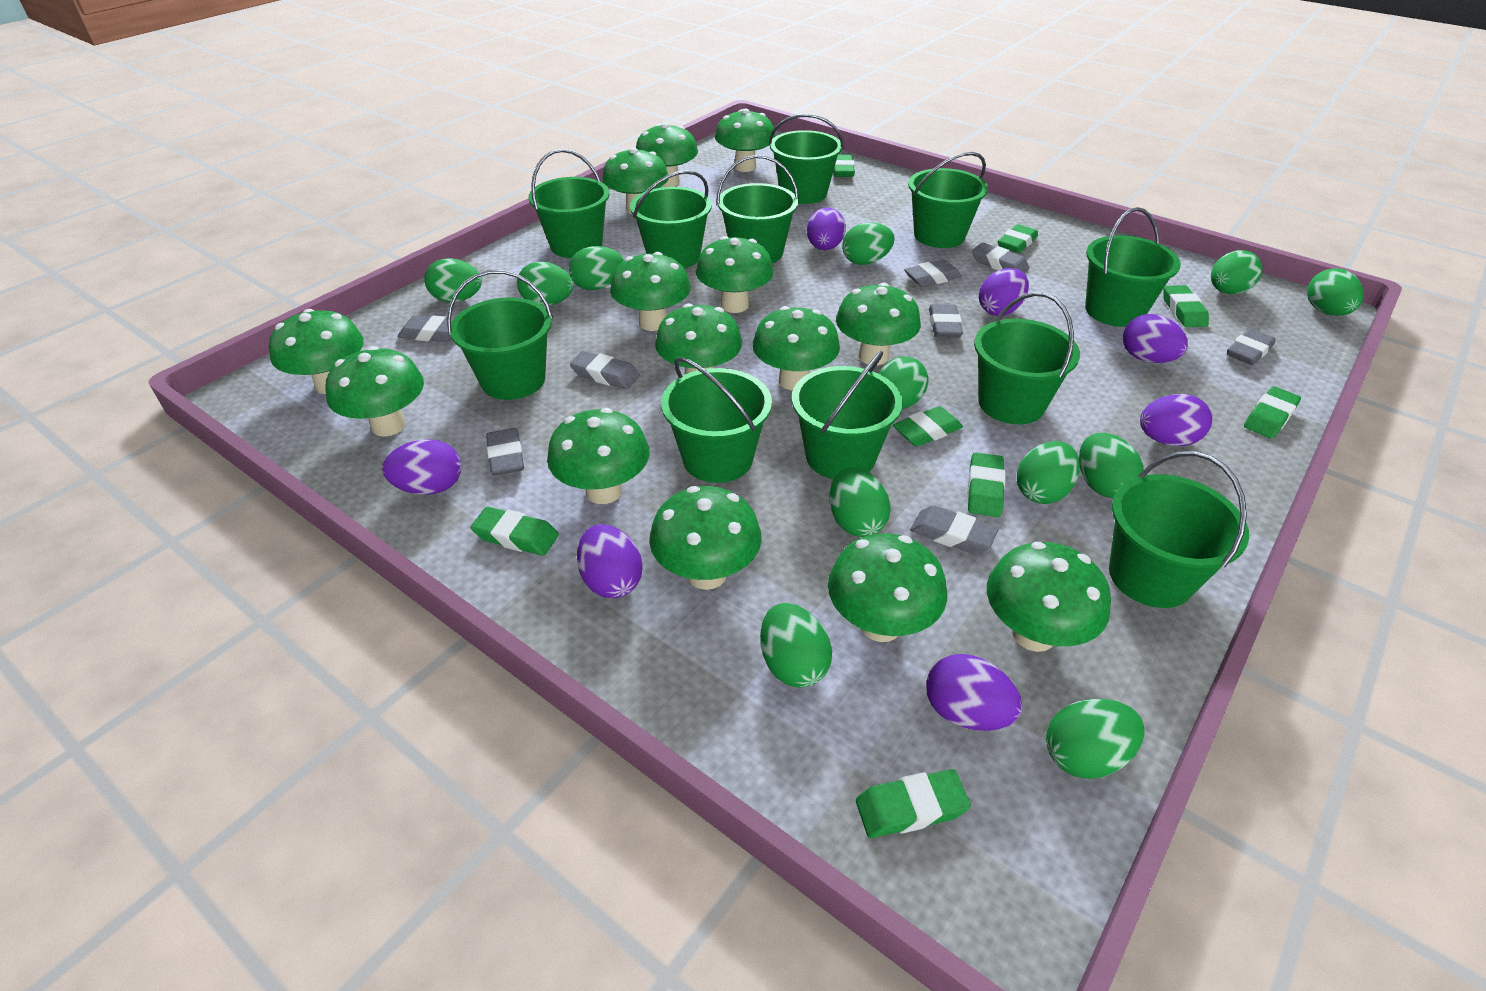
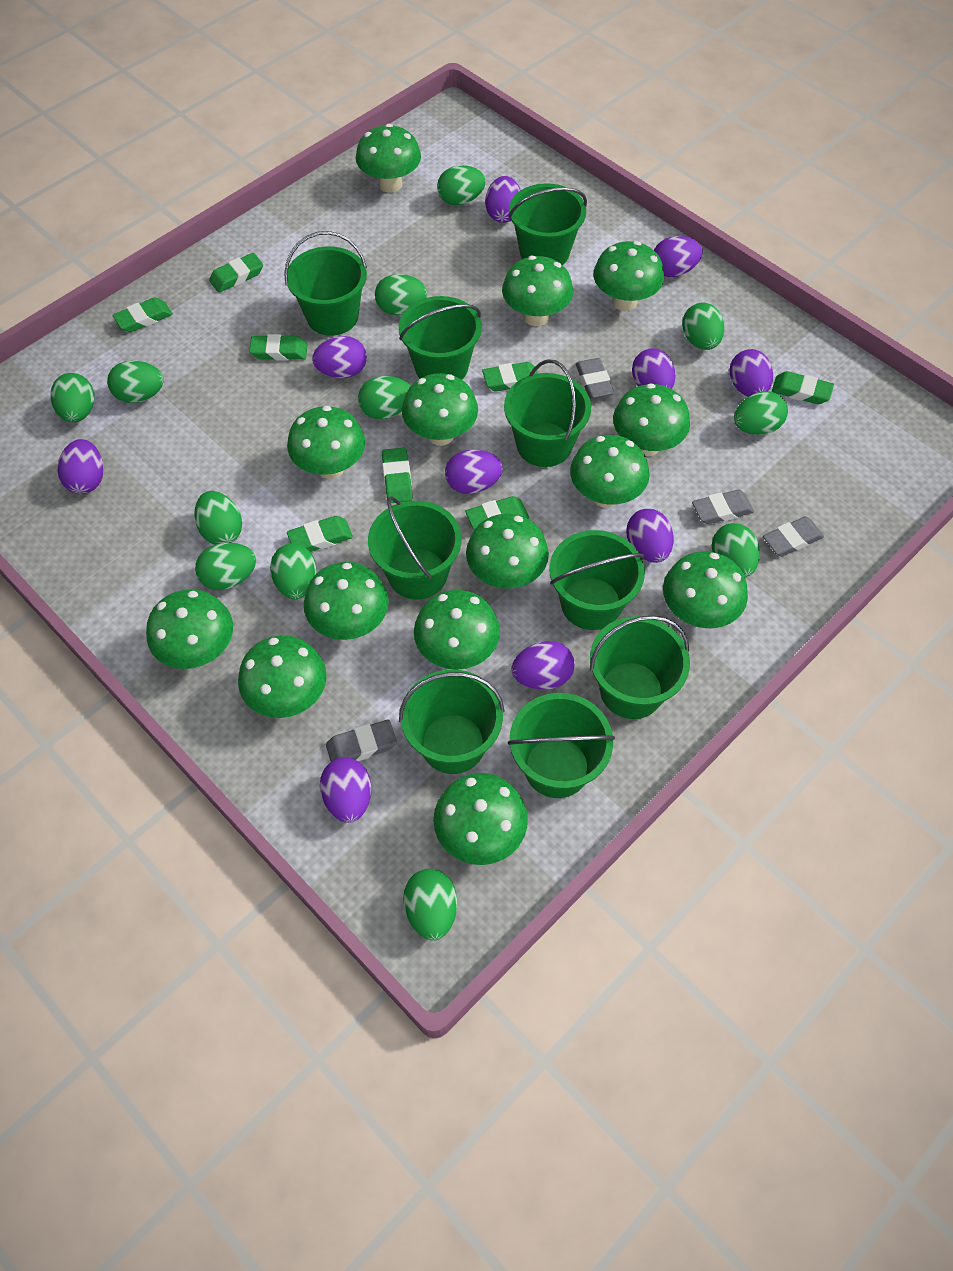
green bucket: 11 -> 9
grey eraser: 8 -> 4
purple egg: 7 -> 10

